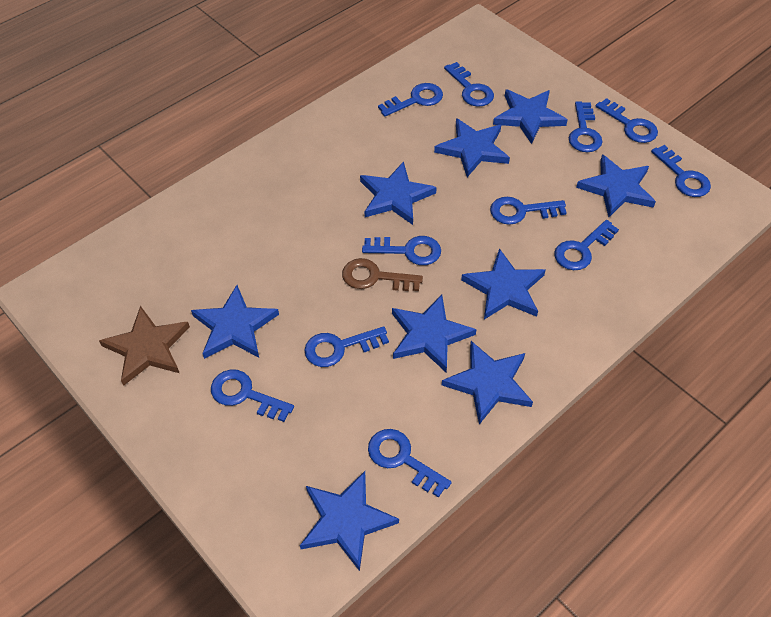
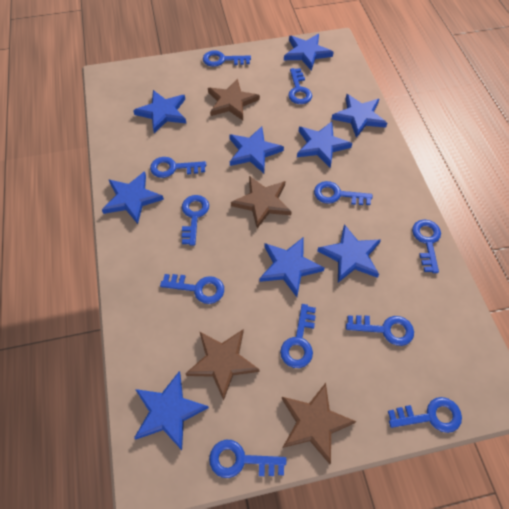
brown key: 1 -> 0
brown star: 1 -> 4

